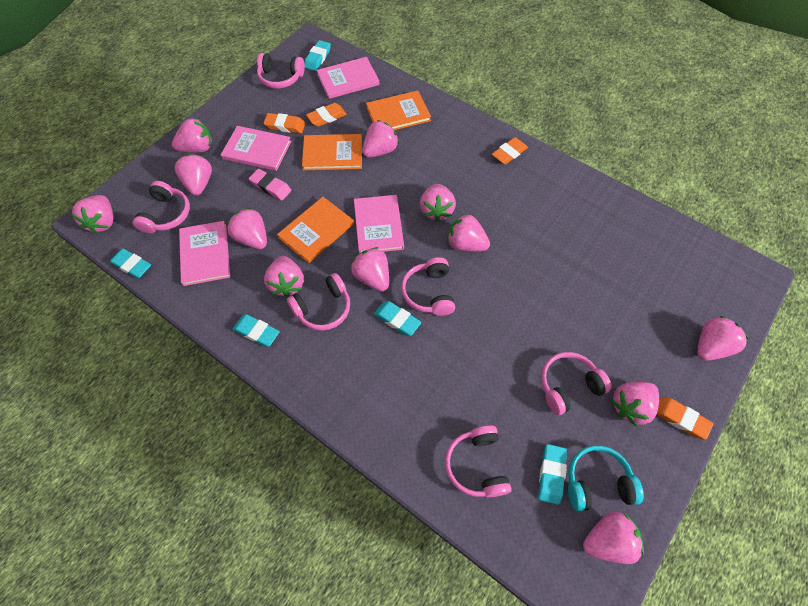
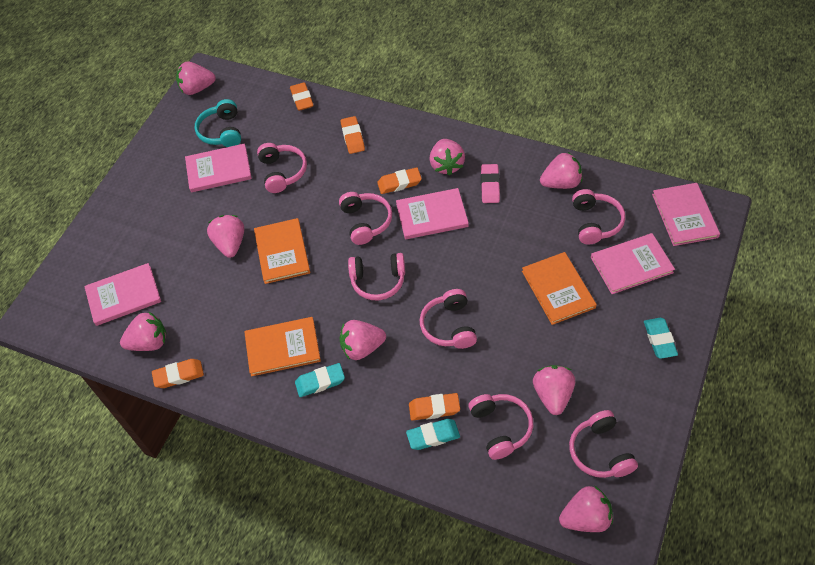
orange eraser: 4 -> 5
pink book: 4 -> 5
pink headphones: 6 -> 7
pink strawberry: 12 -> 8
turquoise eraser: 5 -> 3

